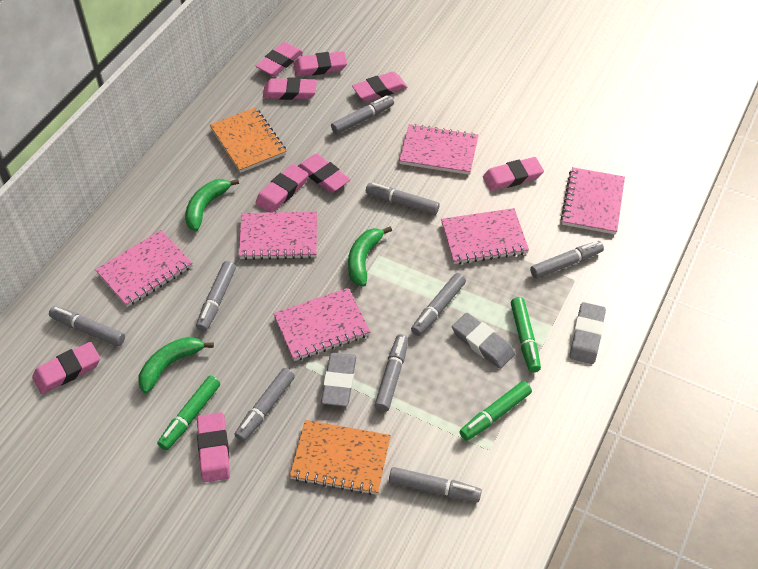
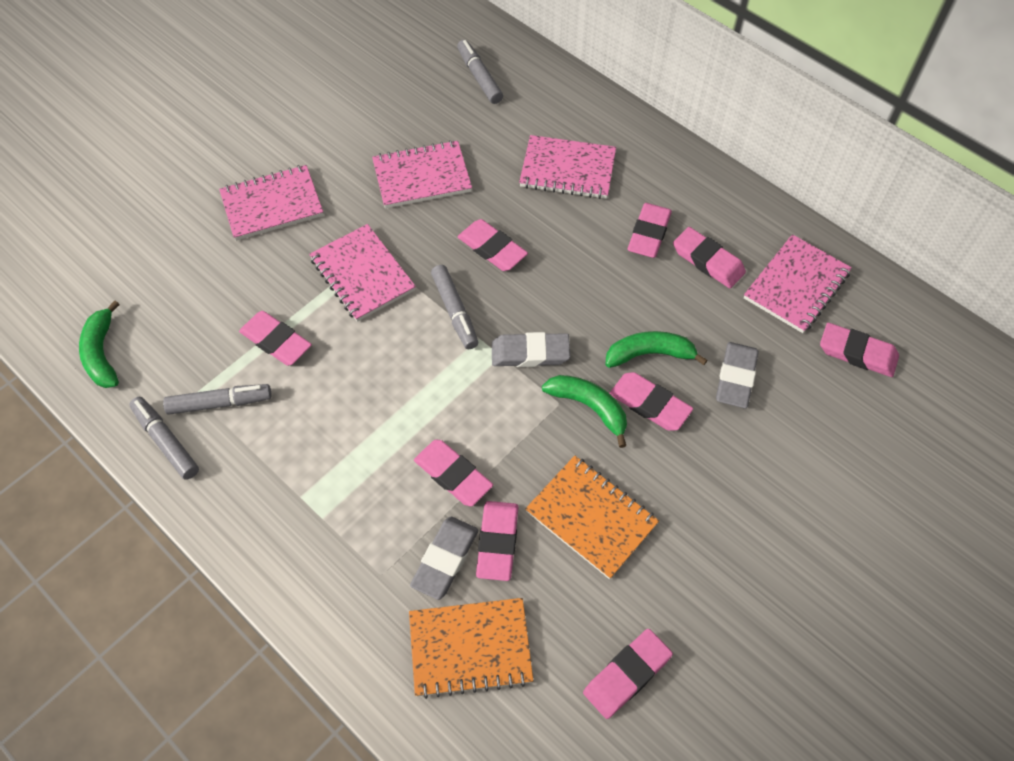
green marker: 3 -> 0
grey marker: 9 -> 4
pink notebook: 6 -> 5

